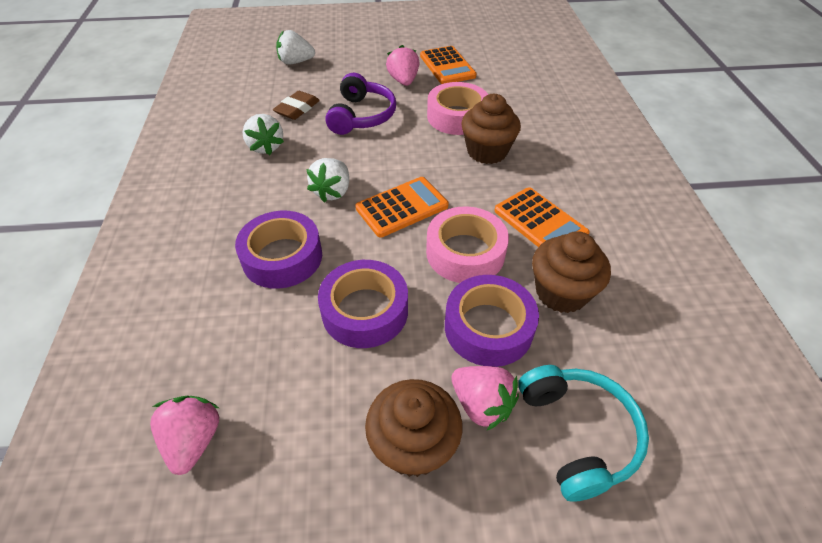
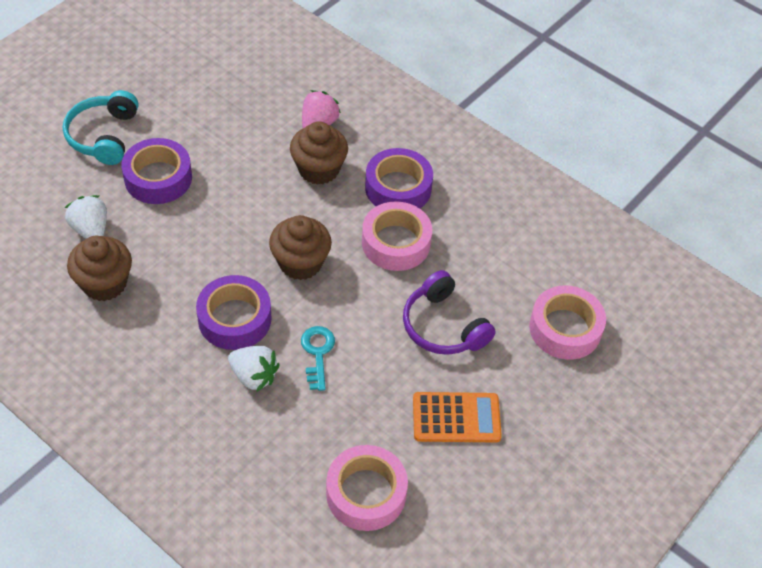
brown eraser: 1 -> 0
orange calculator: 3 -> 1
pink strawberry: 3 -> 1
pink tape: 2 -> 3
turquoise key: 0 -> 1
white strawberry: 3 -> 2

